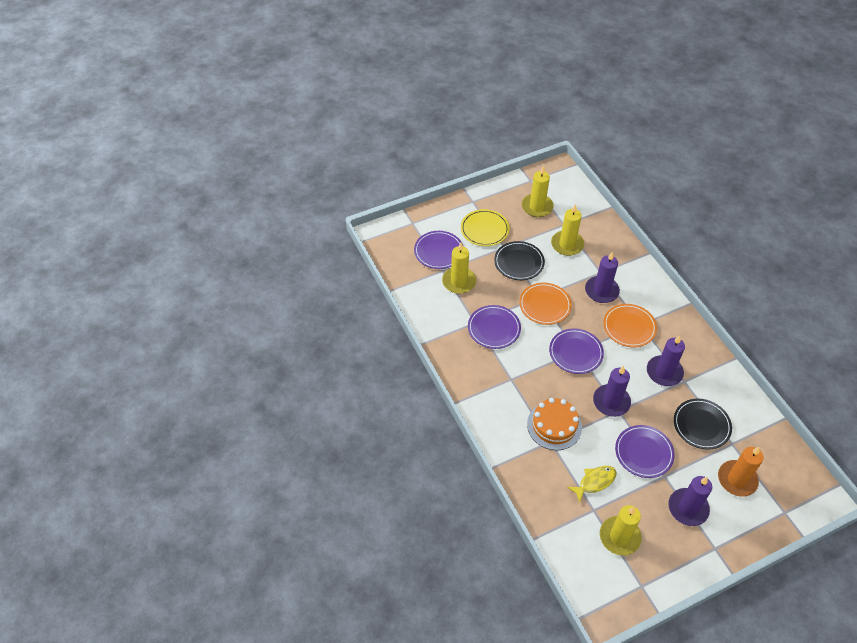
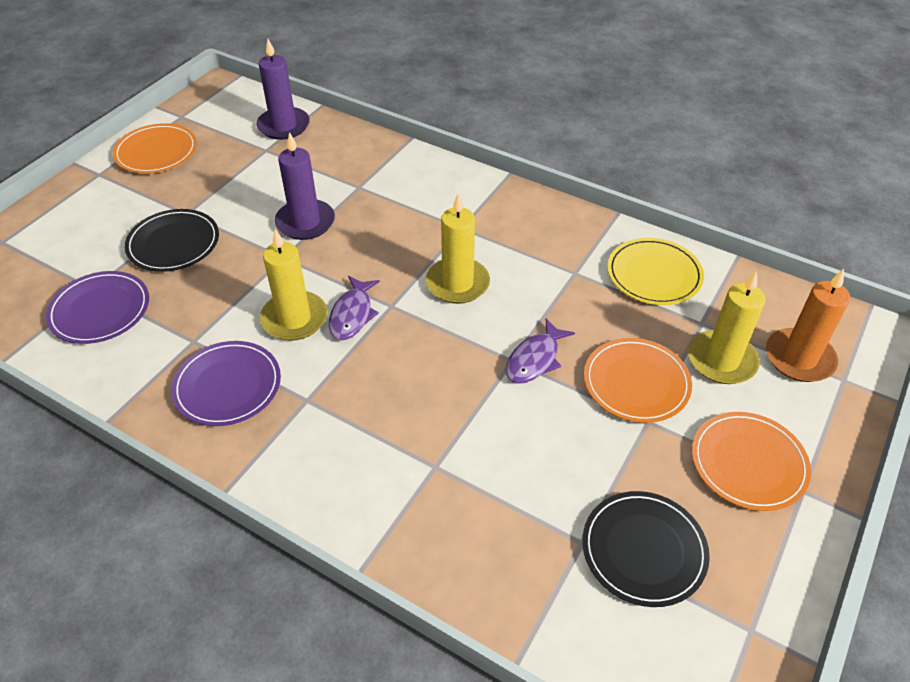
orange cake: 1 -> 0
orange plate: 2 -> 3
purple candle: 4 -> 2
purple fish: 0 -> 2
purple plate: 4 -> 2
yellow candle: 4 -> 3
yellow fish: 1 -> 0

